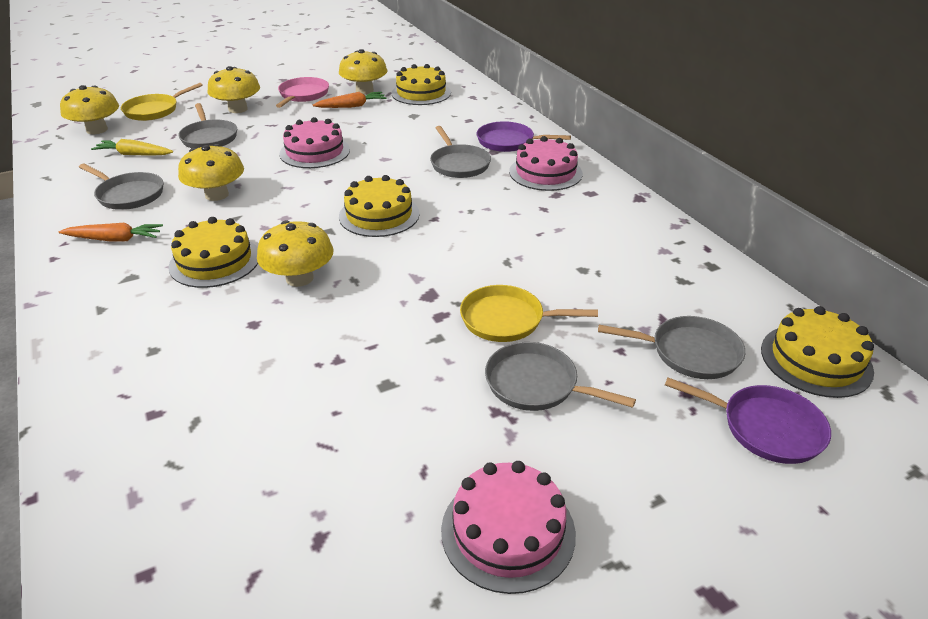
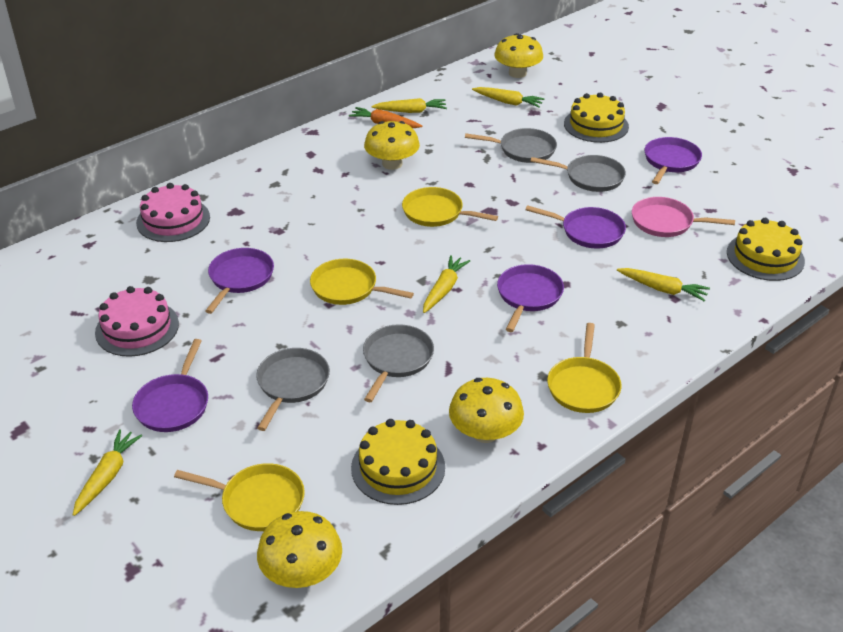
grey pan: 5 -> 4
orange carrot: 2 -> 1
pink cake: 3 -> 2
purple pan: 2 -> 5
yellow cake: 4 -> 3
yellow carrot: 1 -> 5
yellow mushroom: 5 -> 4
yellow pan: 2 -> 4

